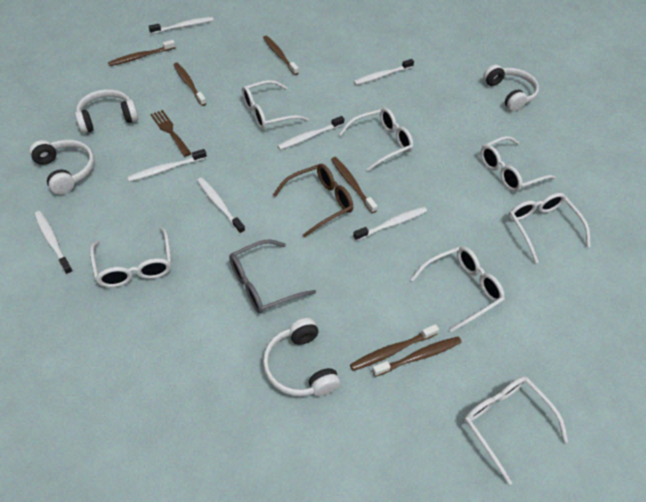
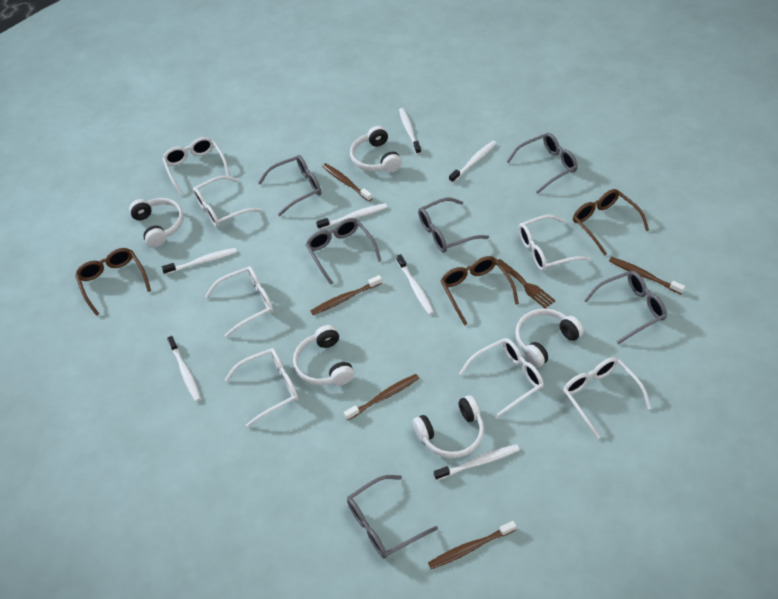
brown glasses: 1 -> 3
brown toothbrush: 6 -> 5
grey glasses: 1 -> 6
white headphones: 4 -> 5

